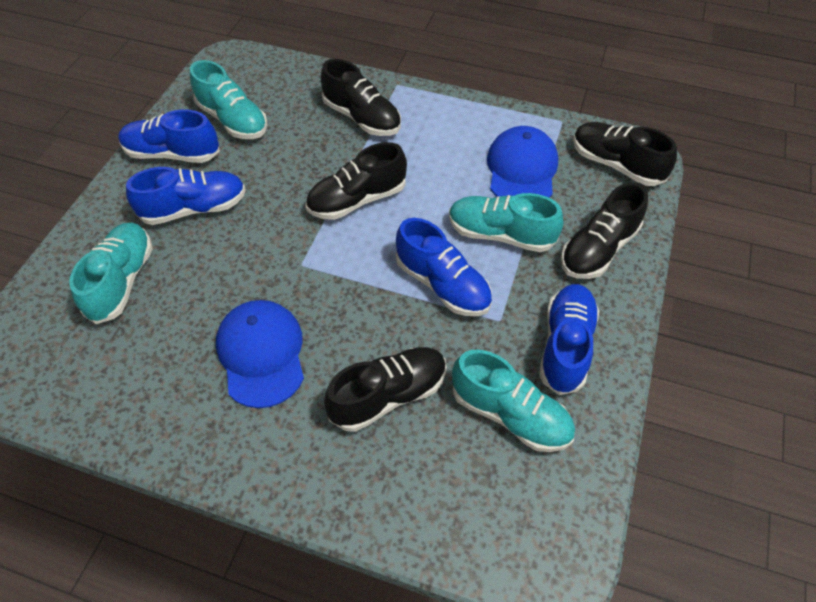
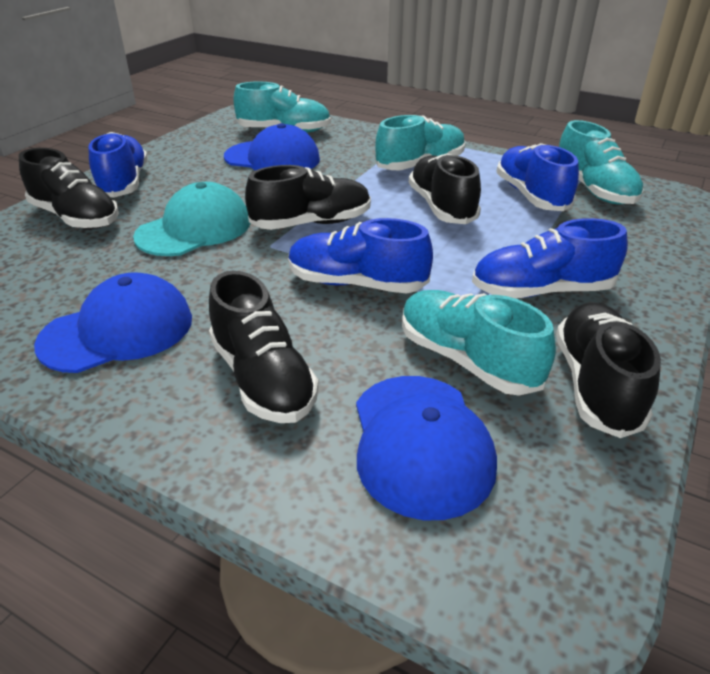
blue cap: 2 -> 3
turquoise cap: 0 -> 1

